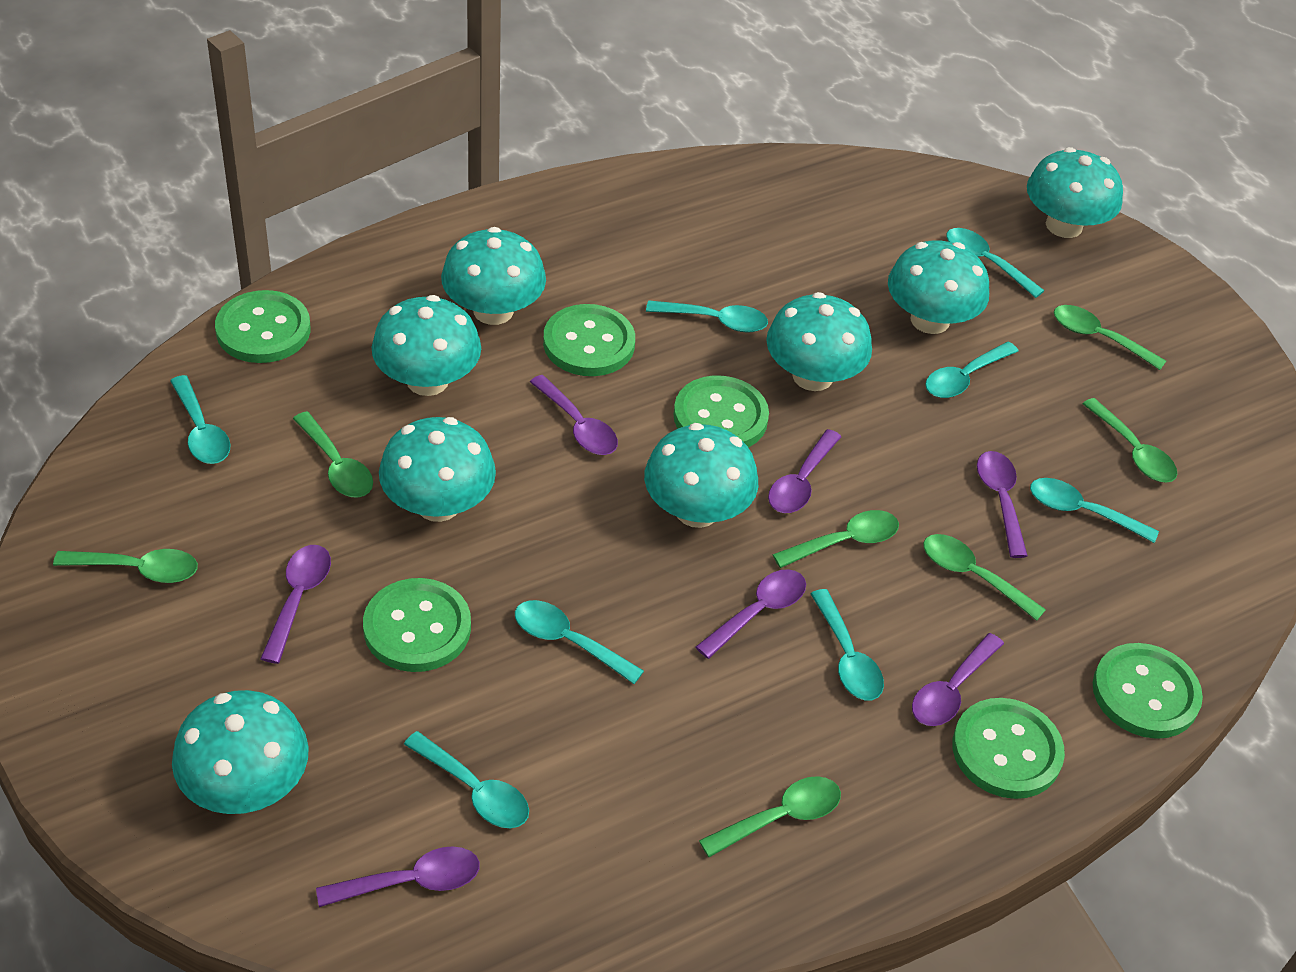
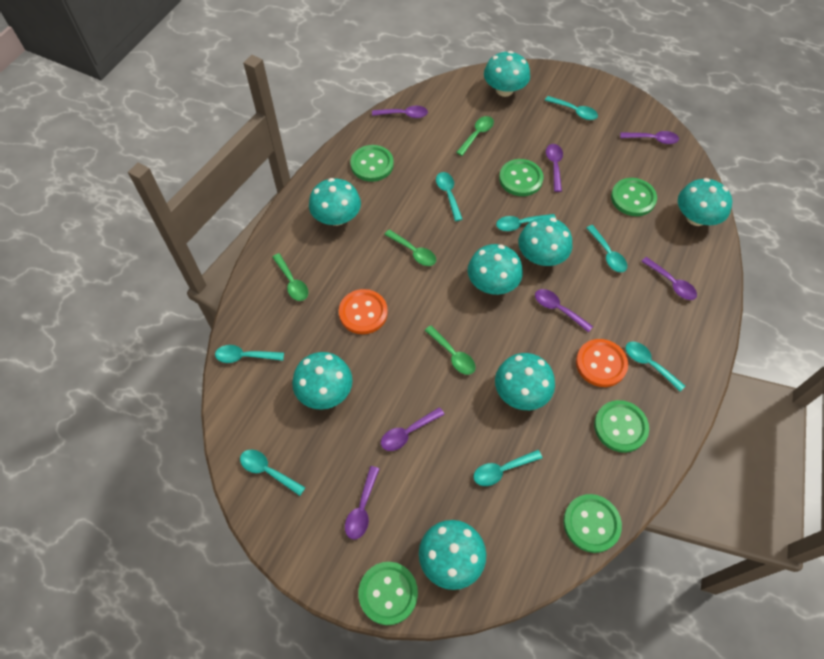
green spoon: 7 -> 4
orange button: 0 -> 2

